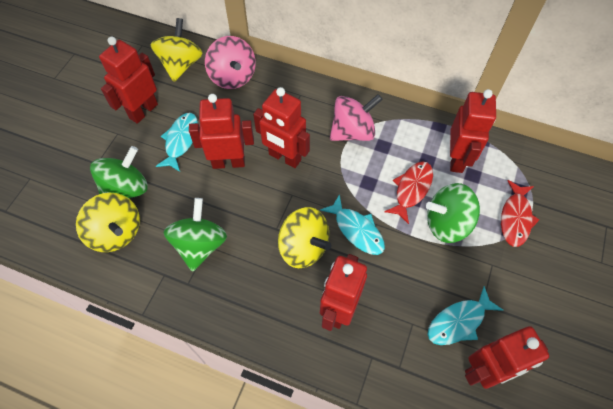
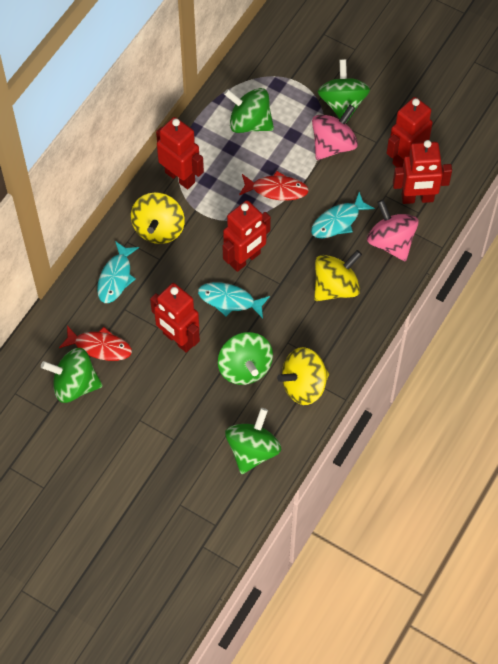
green spinning top: 3 -> 5
red robot: 6 -> 5

